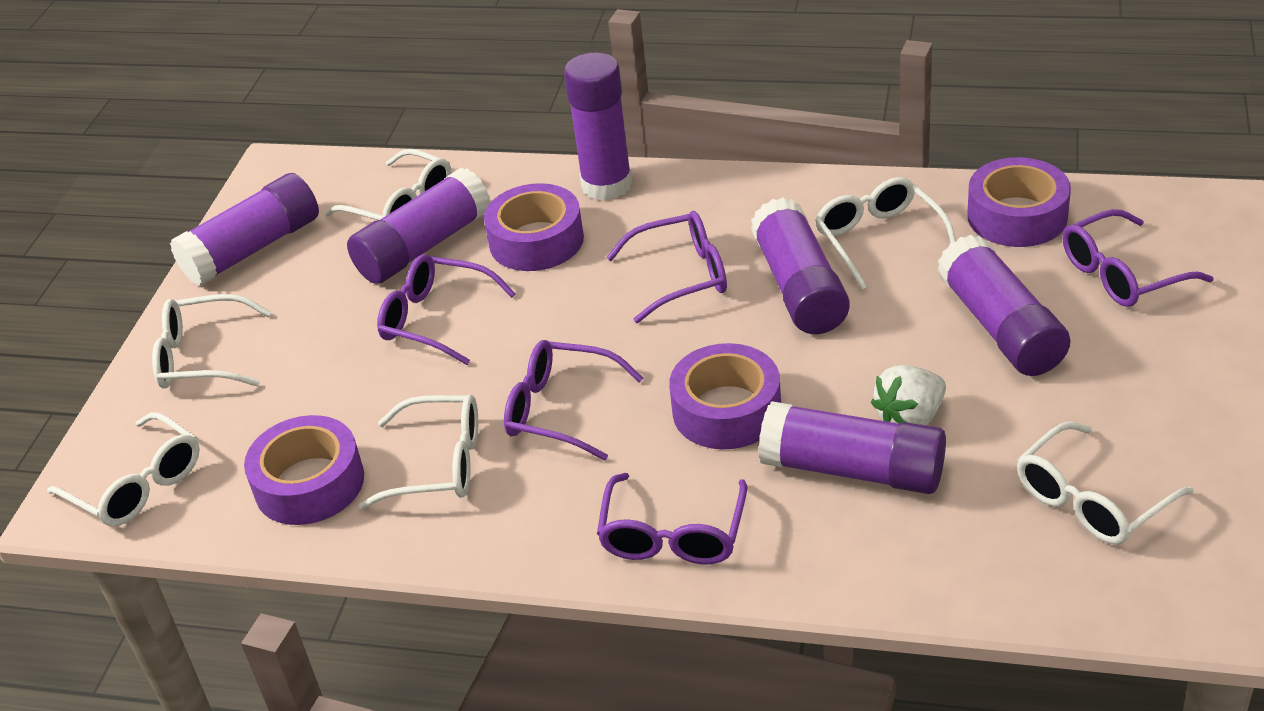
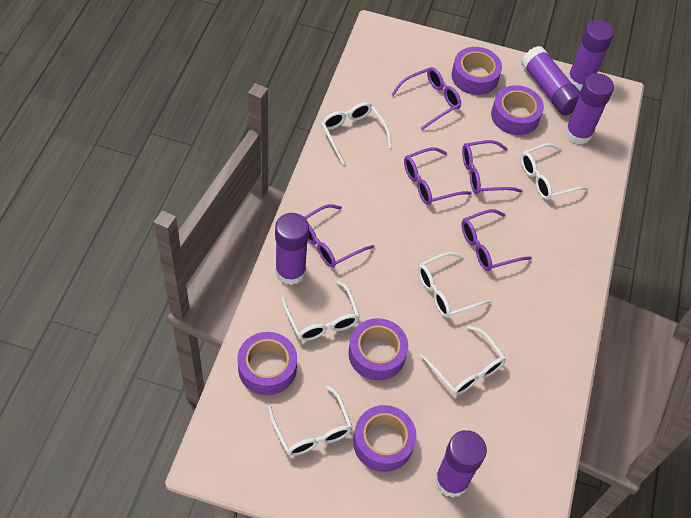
purple glue stick: 6 -> 5
purple tape: 4 -> 5
white strawberry: 1 -> 0

